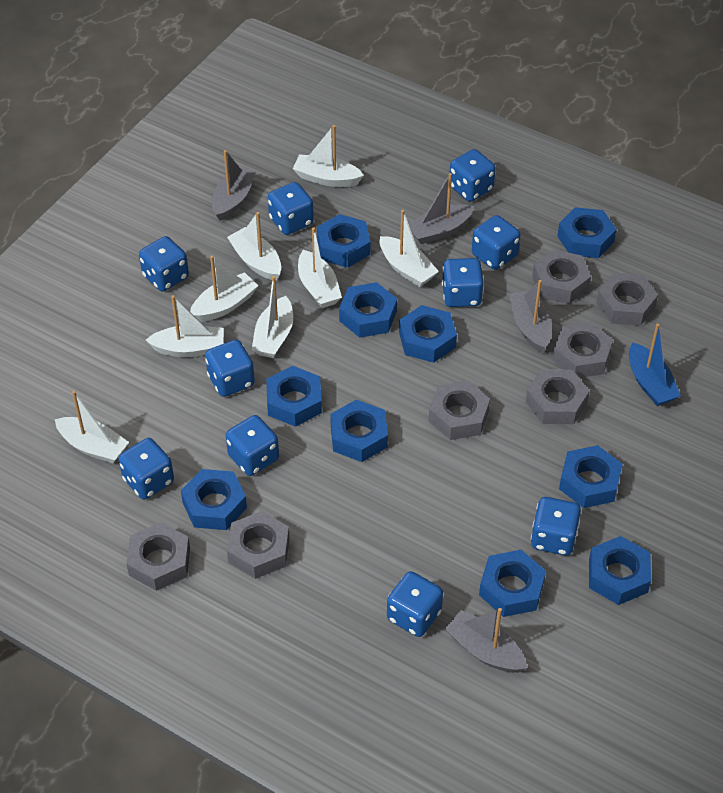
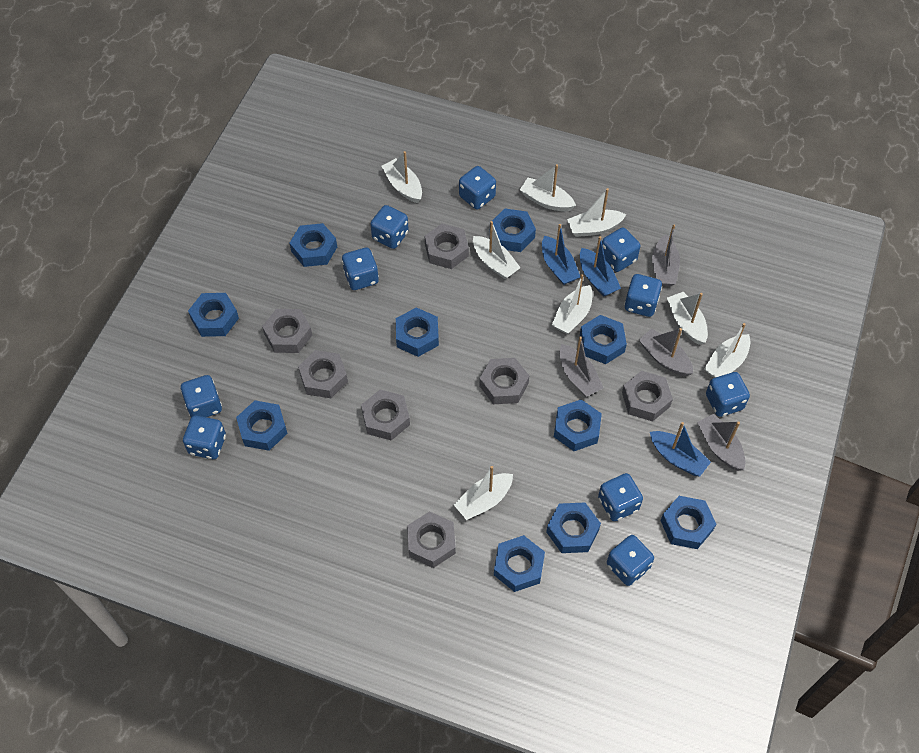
blue boat: 1 -> 3

